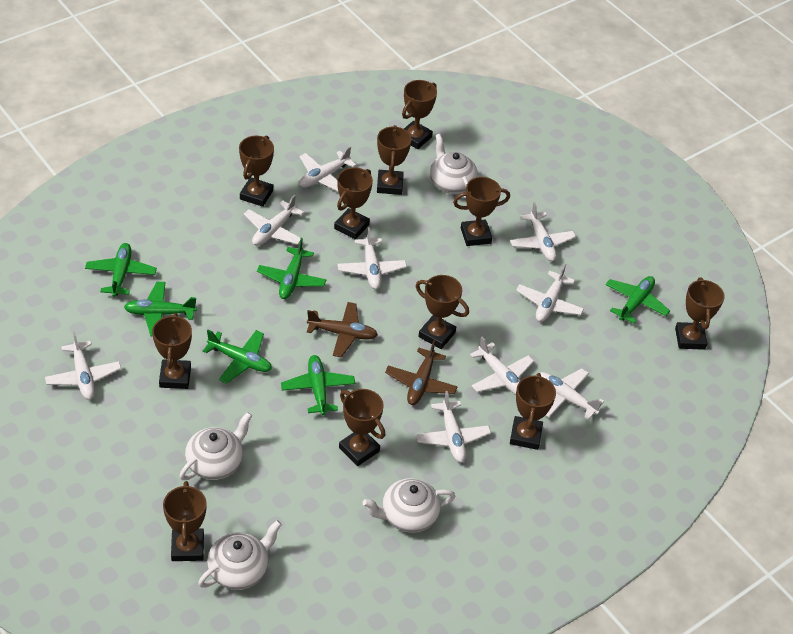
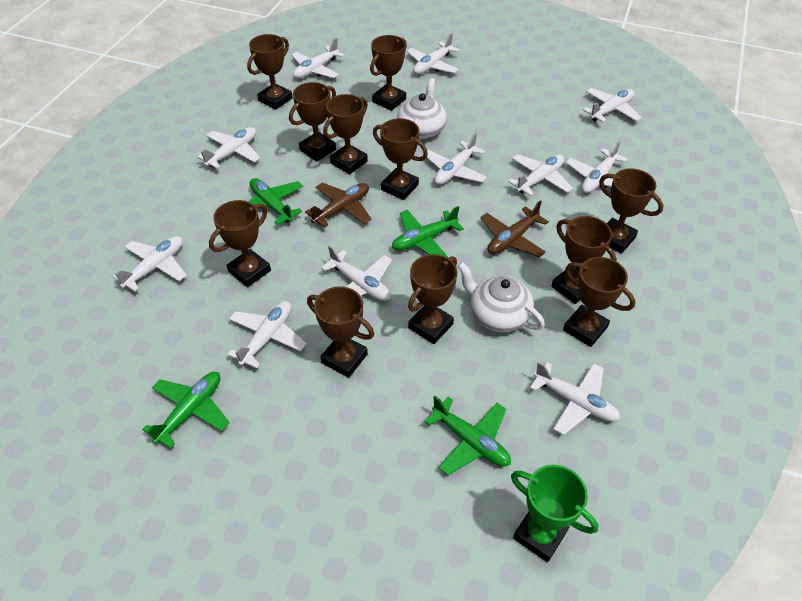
green plane: 6 -> 4
green trophy: 0 -> 1
white plane: 9 -> 11
white teapot: 4 -> 2

